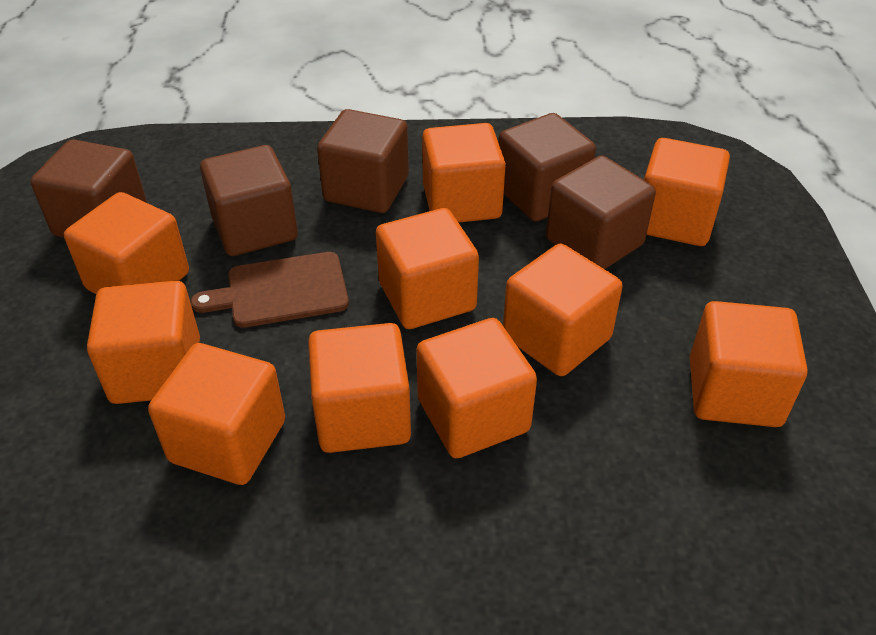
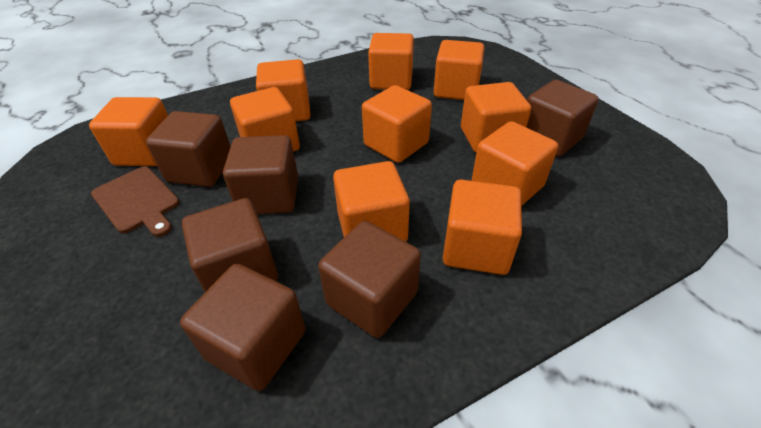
brown cube: 5 -> 6

